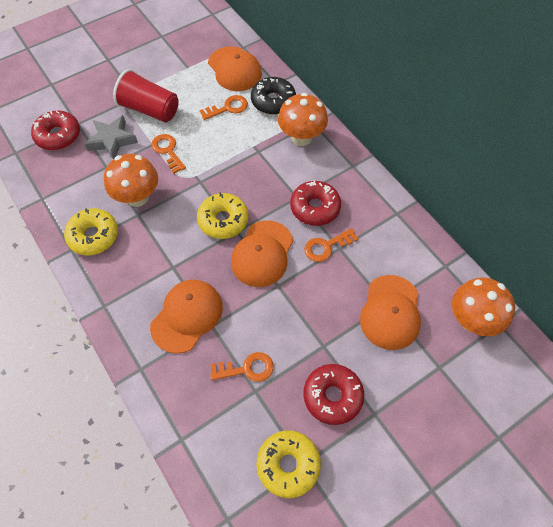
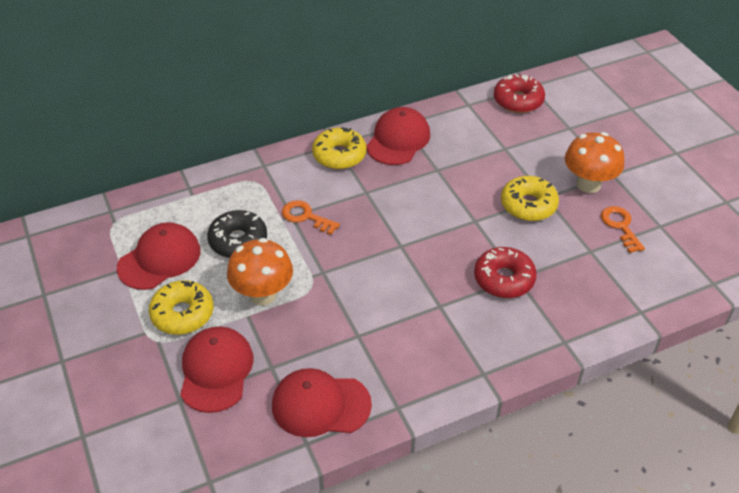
grey star: 1 -> 0
orange cap: 4 -> 0
orange key: 4 -> 2
orange mushroom: 3 -> 2
red cap: 0 -> 4
red cup: 1 -> 0
red donut: 3 -> 2

